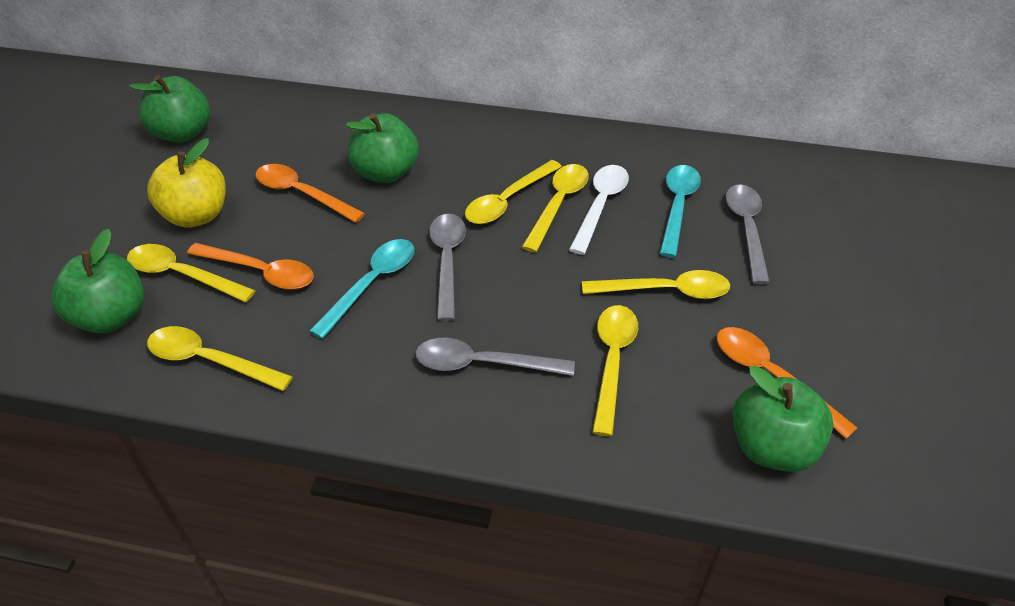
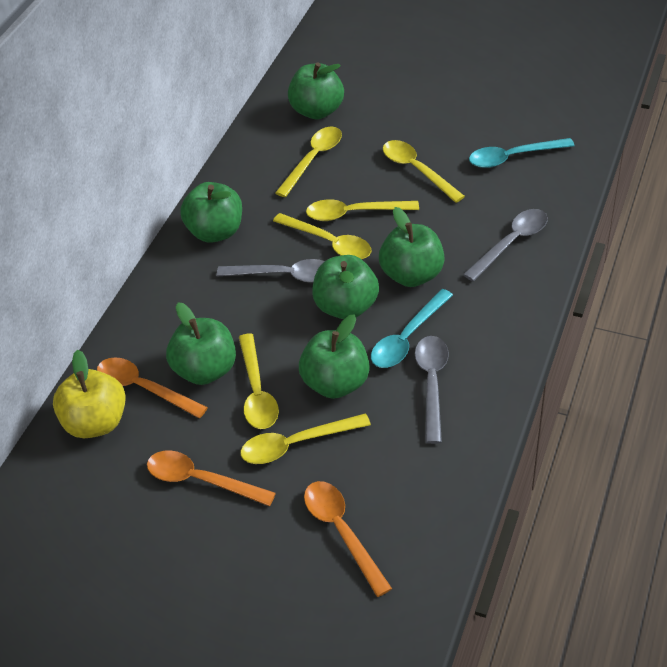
green apple: 4 -> 6
white spoon: 1 -> 0

